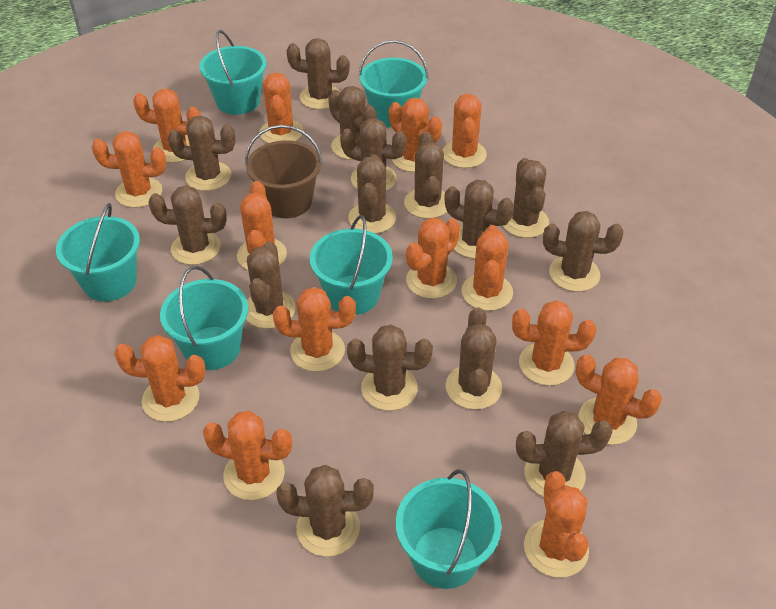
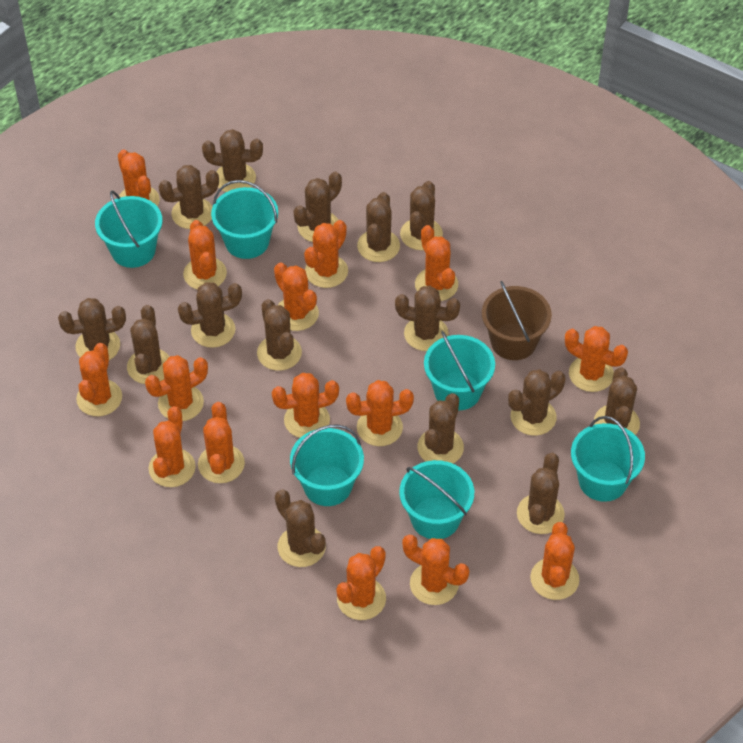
orange cactus: 14 -> 15

